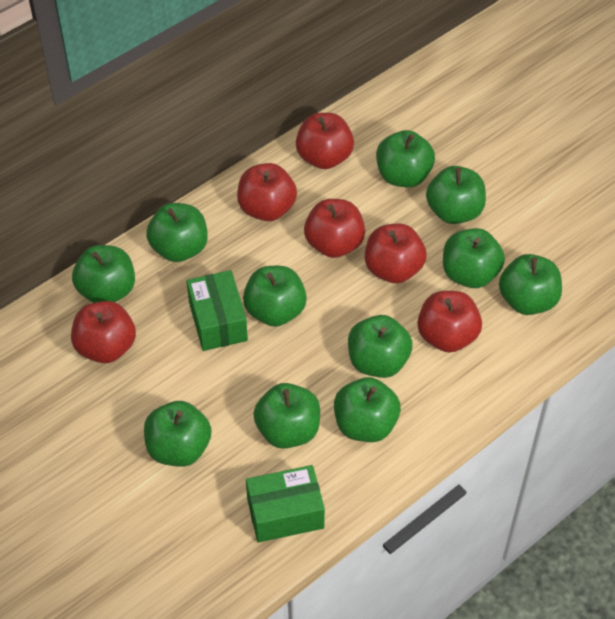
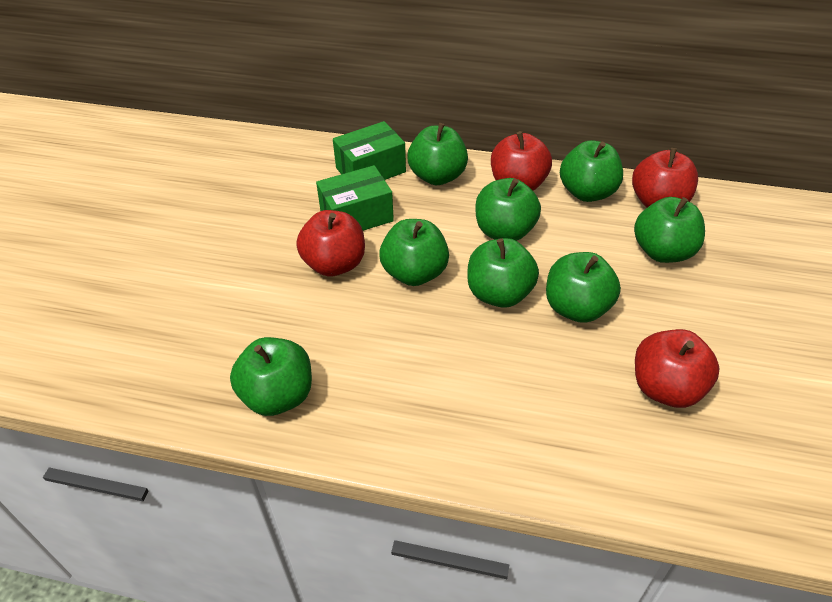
green apple: 11 -> 8
red apple: 6 -> 4

